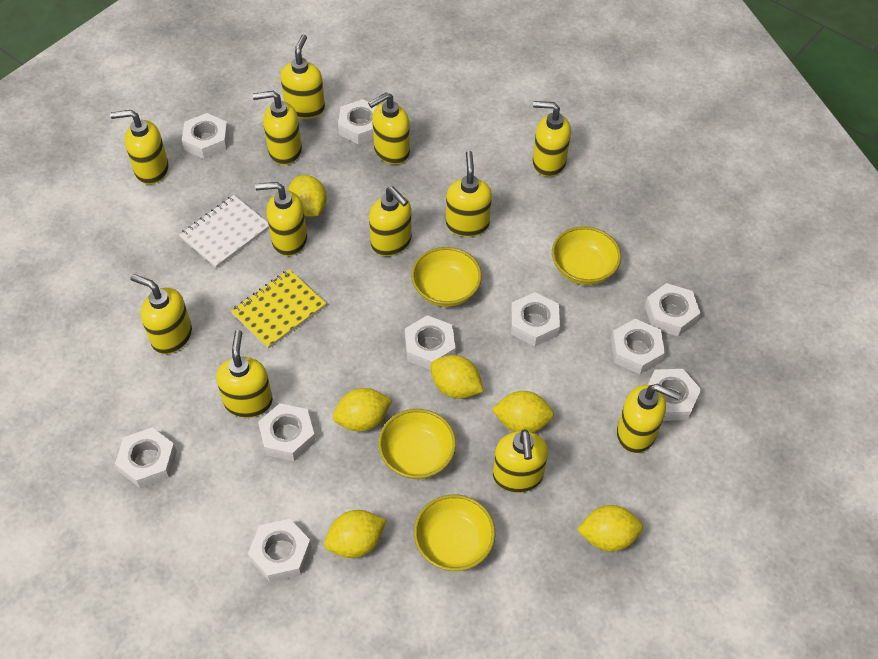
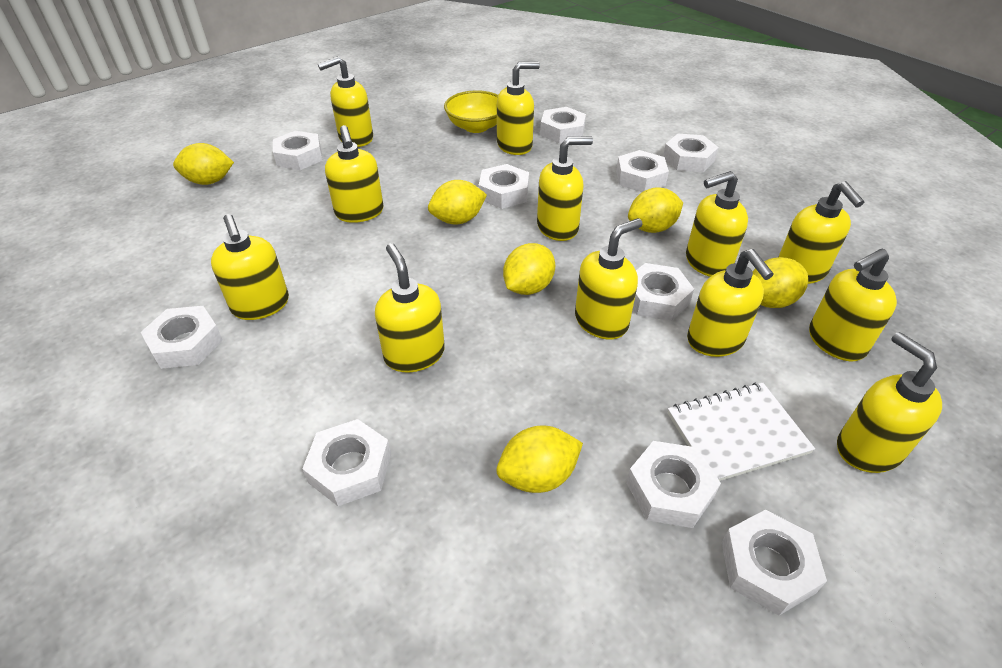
yellow bowl: 4 -> 1
yellow notebook: 1 -> 0

